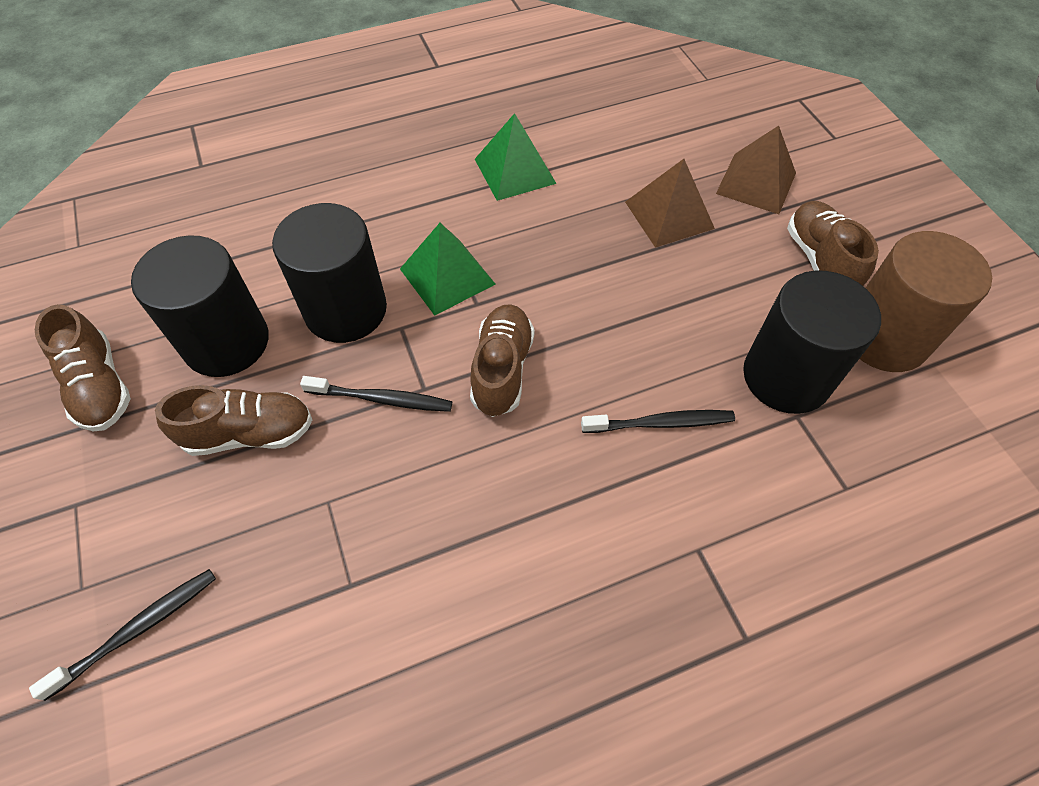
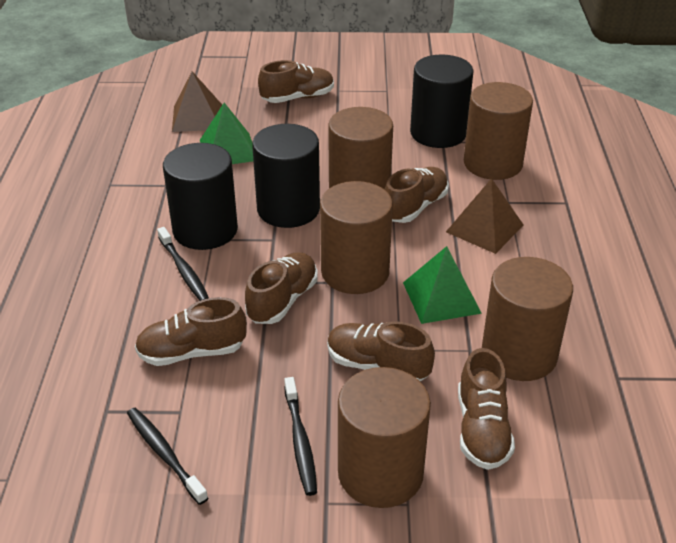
brown cylinder: 1 -> 5
brown shoe: 4 -> 6

